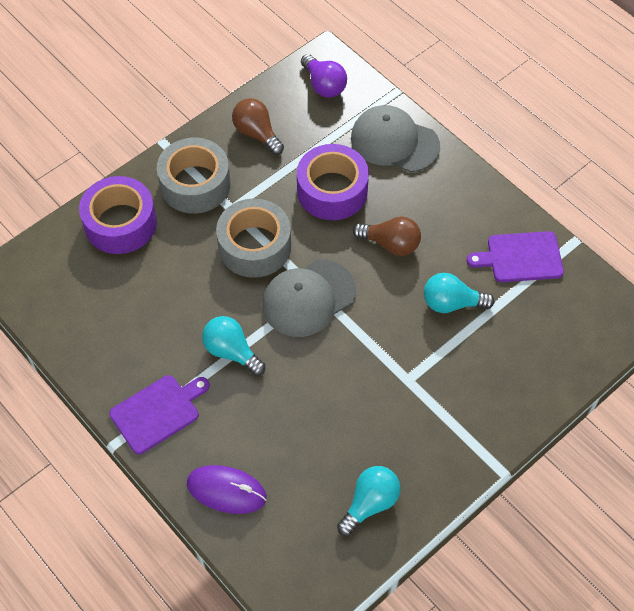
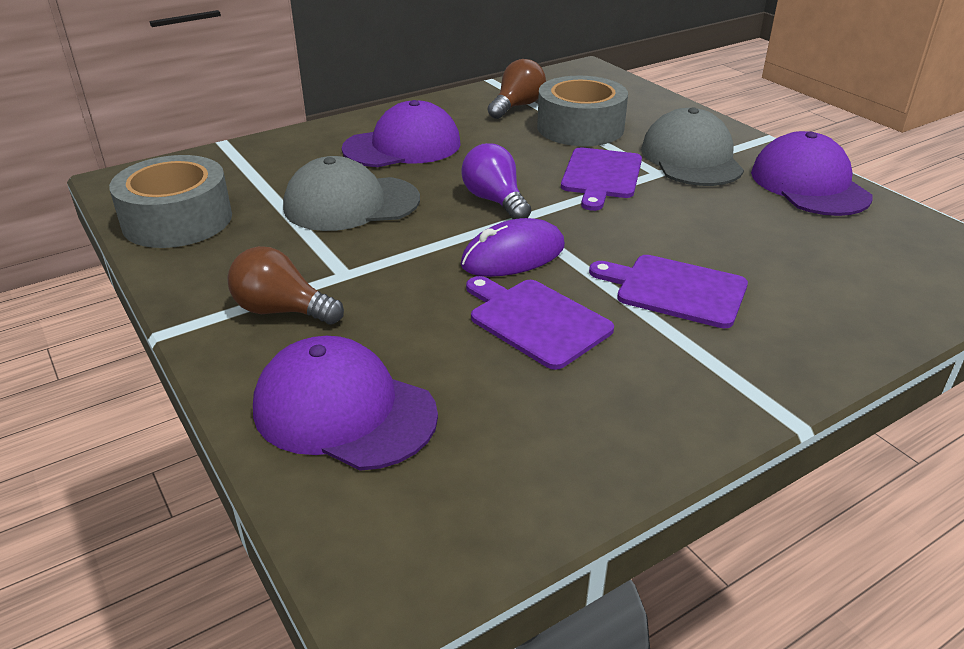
purple cap: 0 -> 3
purple cutting board: 2 -> 3
purple tape: 2 -> 0
turquoise light bulb: 3 -> 0

